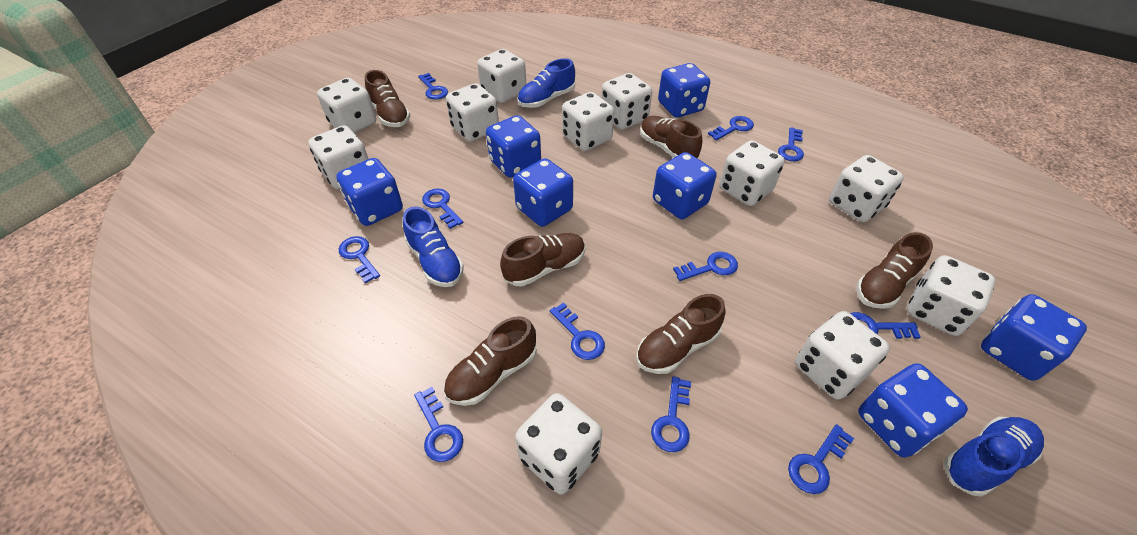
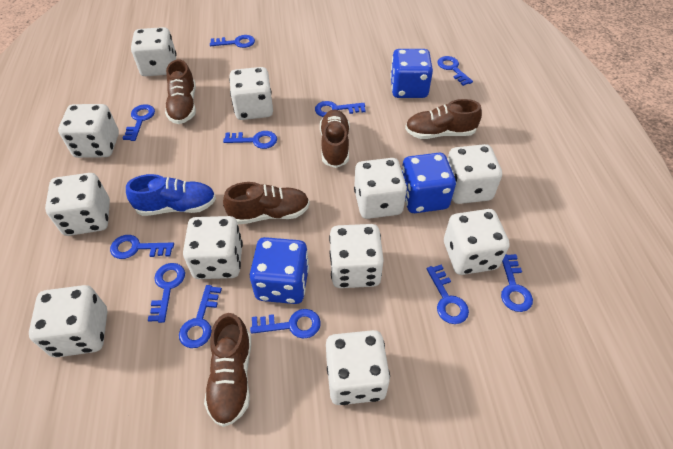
blue dice: 7 -> 3
blue shoe: 3 -> 1
brown shoe: 6 -> 5

